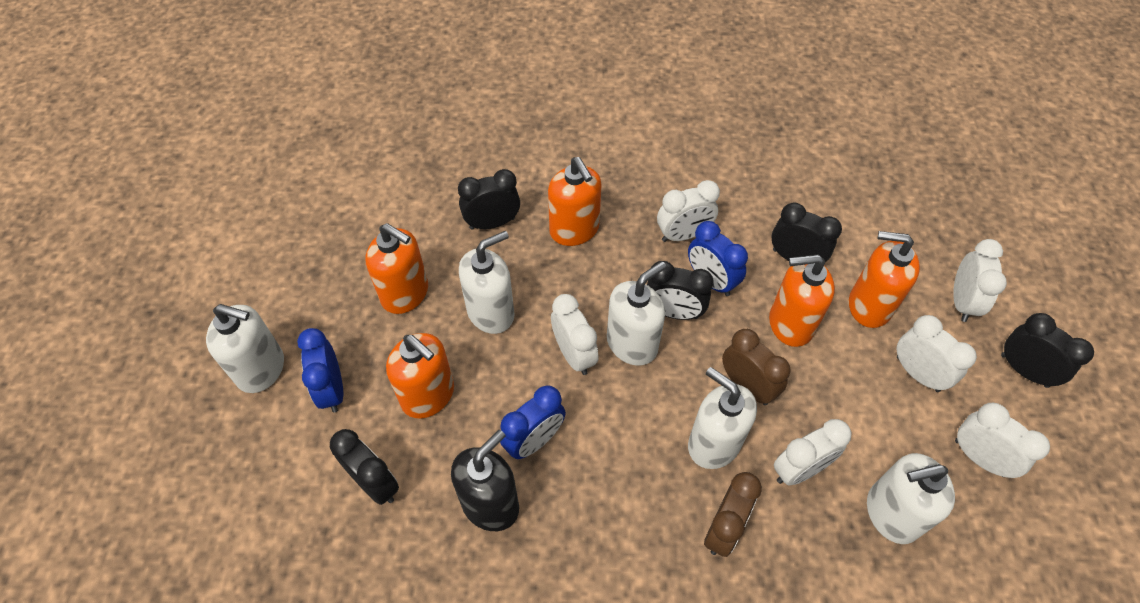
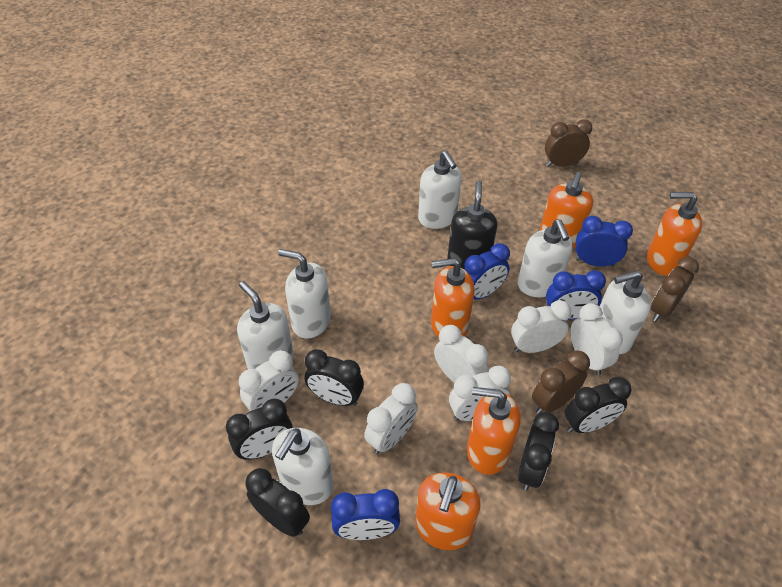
blue clock: 3 -> 4
brown clock: 2 -> 3
white soap dispenser: 5 -> 6

